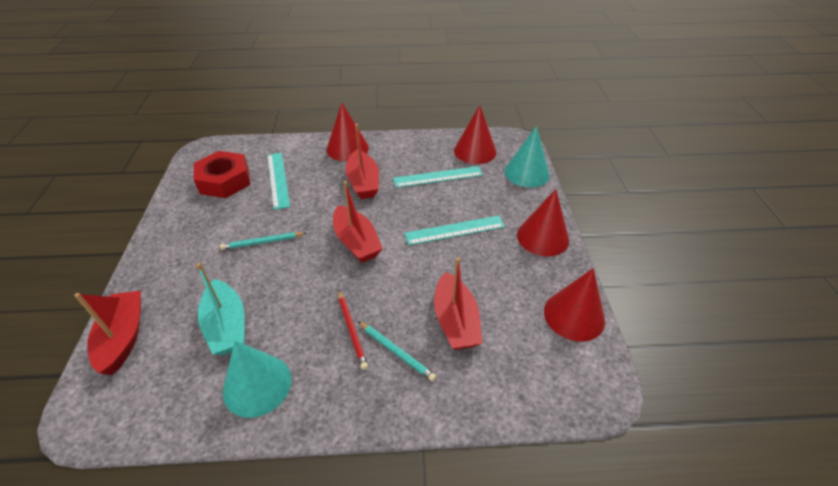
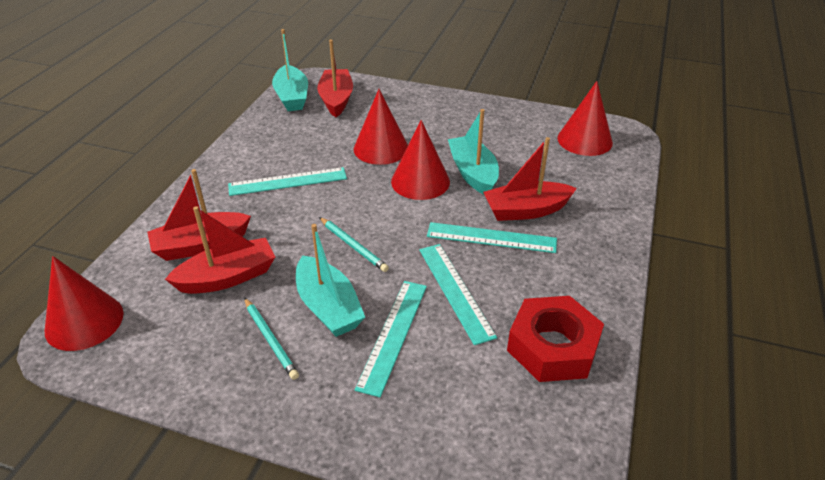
red pencil: 1 -> 0
turquoise boat: 1 -> 3
turquoise cone: 2 -> 0
turquoise ruler: 3 -> 4

